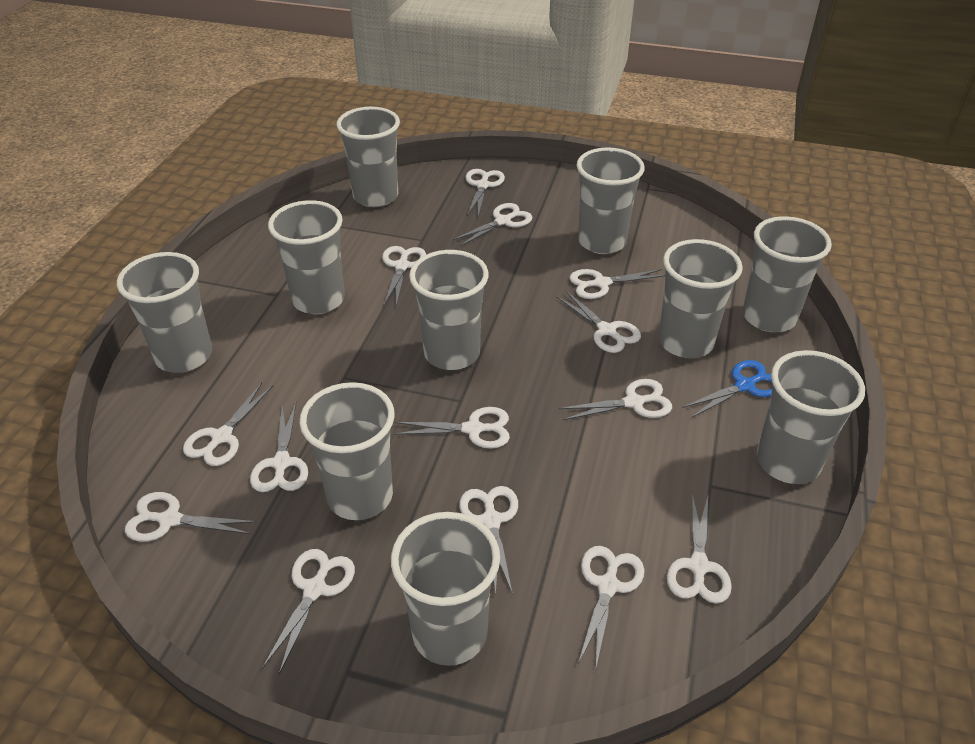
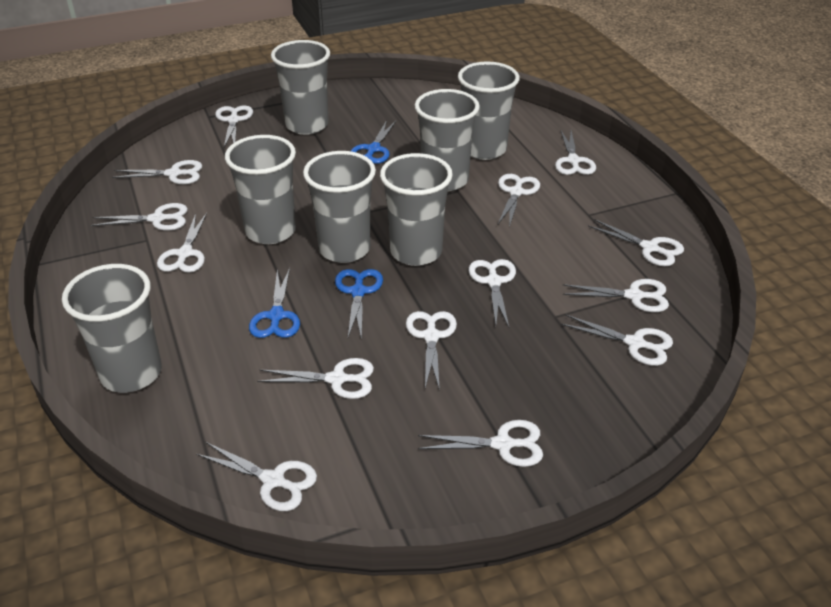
blue scissors: 1 -> 3
grey cup: 10 -> 7

